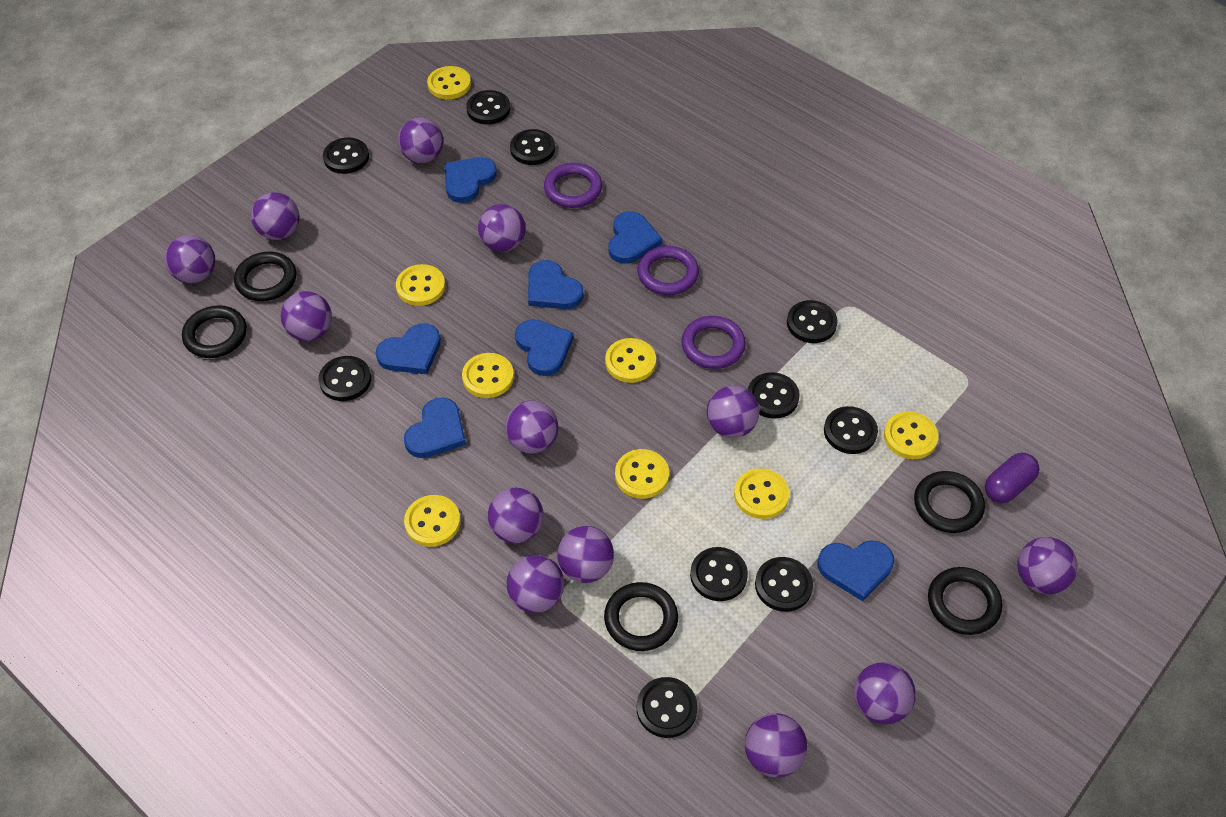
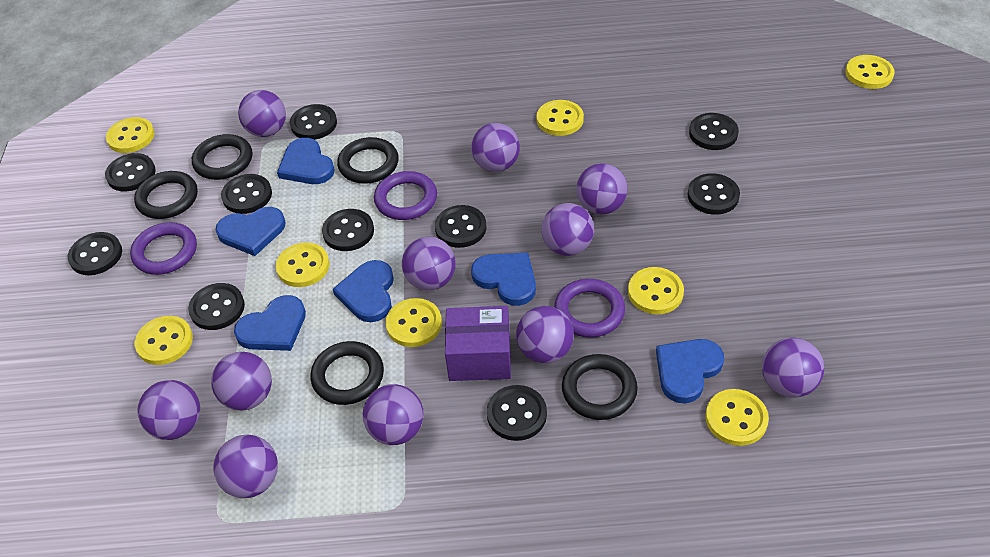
blue heart: 7 -> 6
purple ball: 13 -> 11
purple box: 0 -> 1
purple capsule: 1 -> 0

